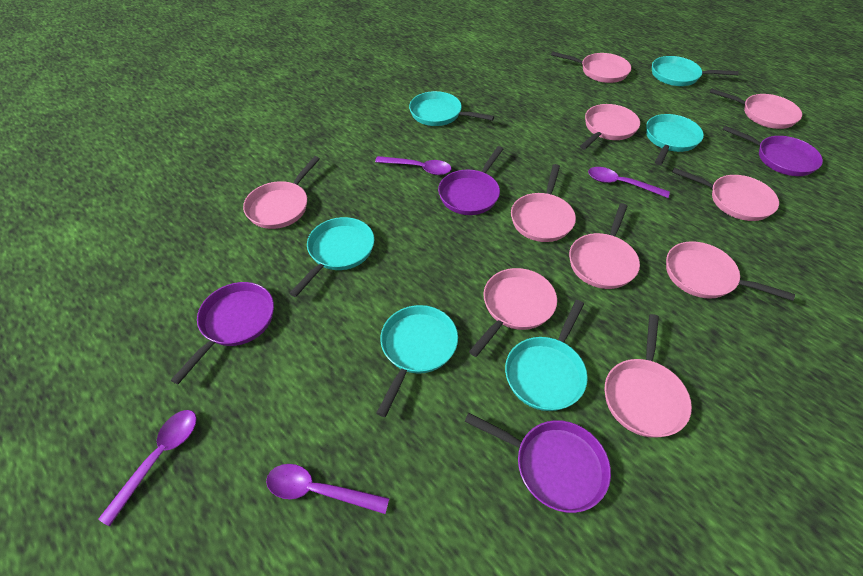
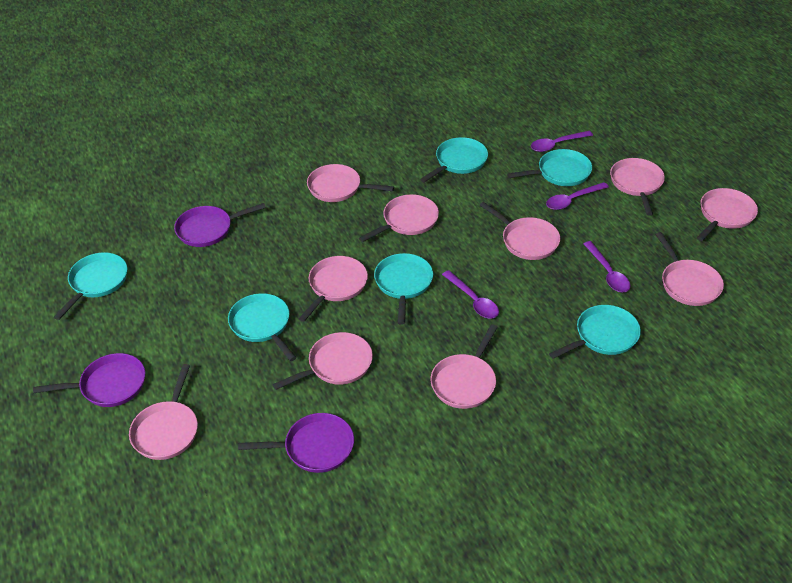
purple pan: 4 -> 3

